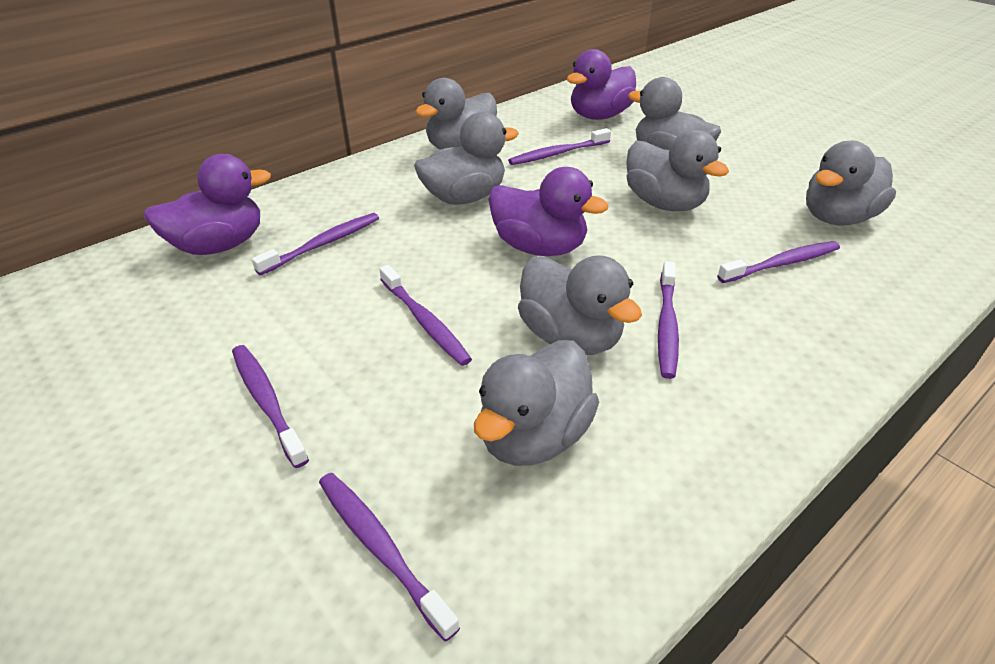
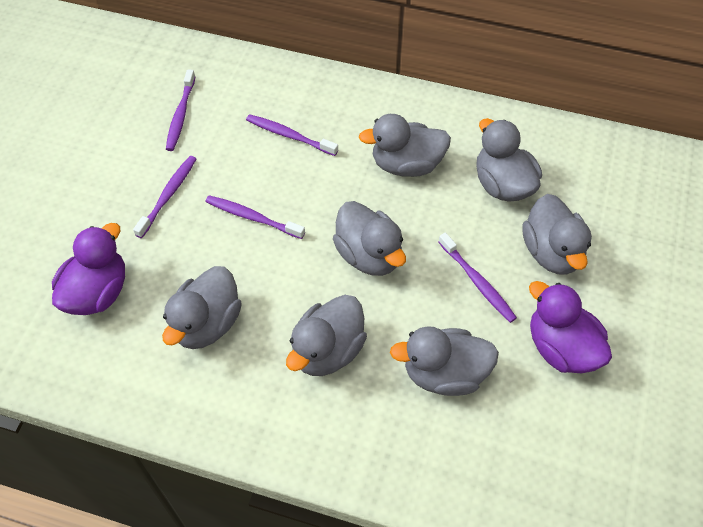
purple duck: 3 -> 2
purple toothbrush: 7 -> 5

